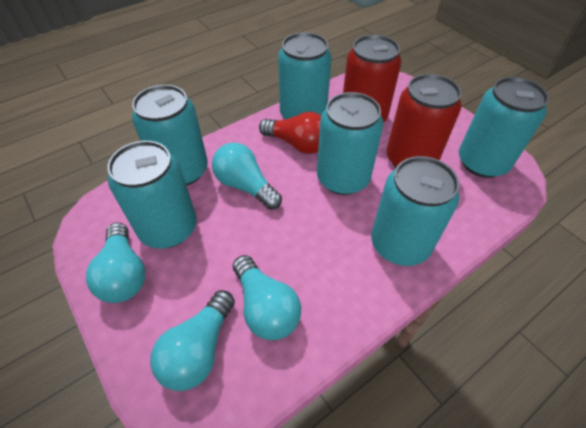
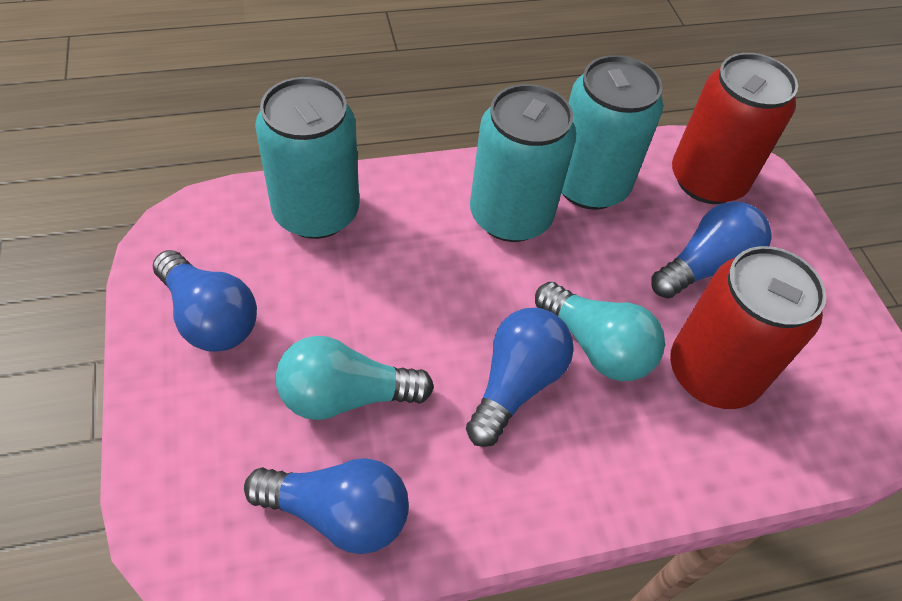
blue light bulb: 0 -> 4
red light bulb: 1 -> 0
turquoise can: 6 -> 3
turquoise light bulb: 4 -> 2

